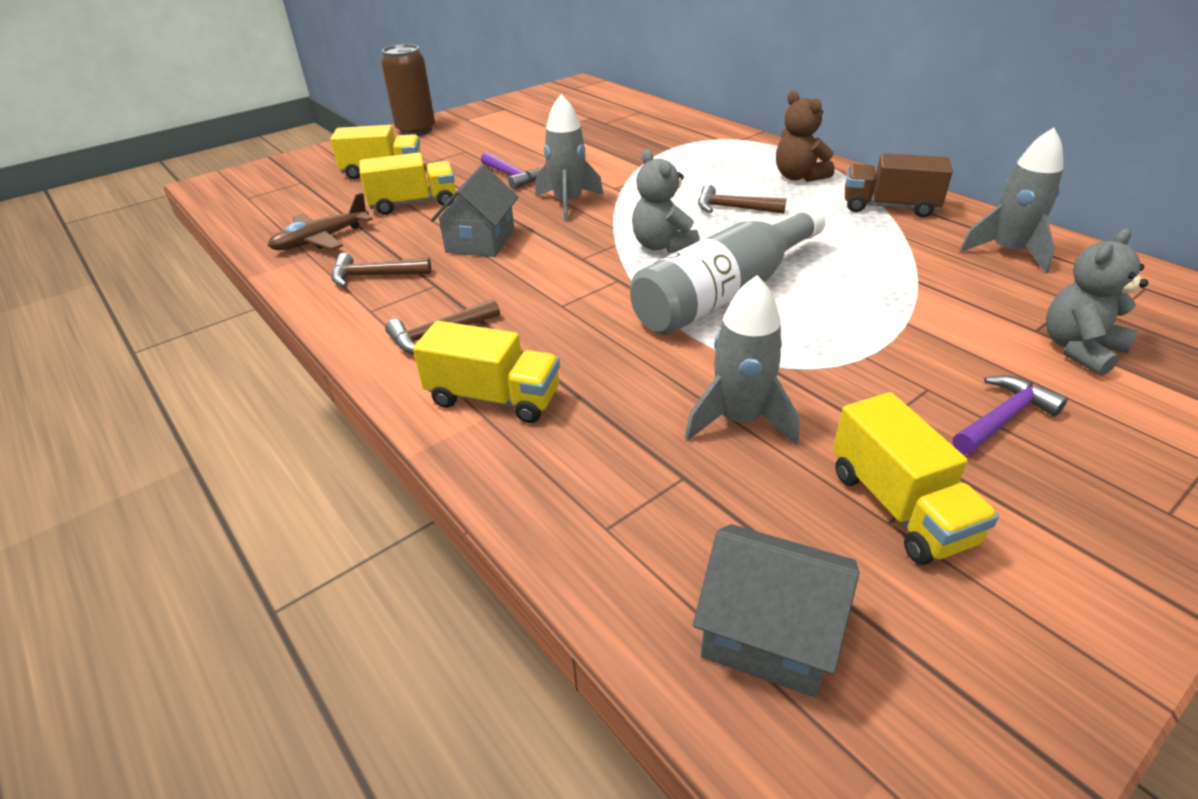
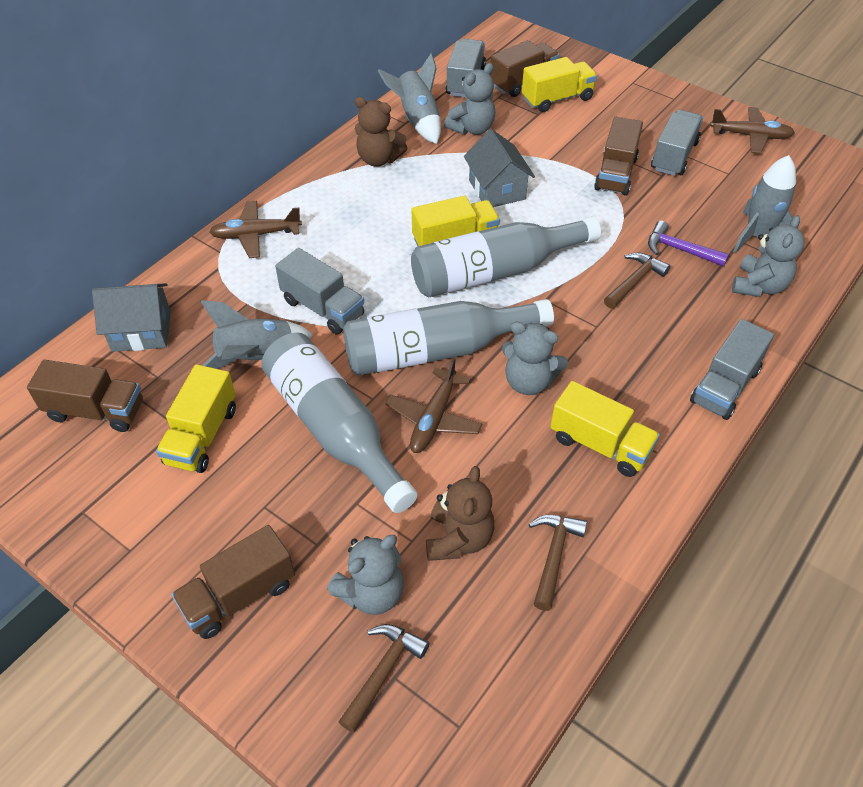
brown can: 1 -> 0
brown plane: 1 -> 3
brown teddy bear: 1 -> 2
brown truck: 1 -> 4
grey bottle: 1 -> 3
grey teddy bear: 2 -> 4
grey truck: 0 -> 4
purple hammer: 2 -> 1

